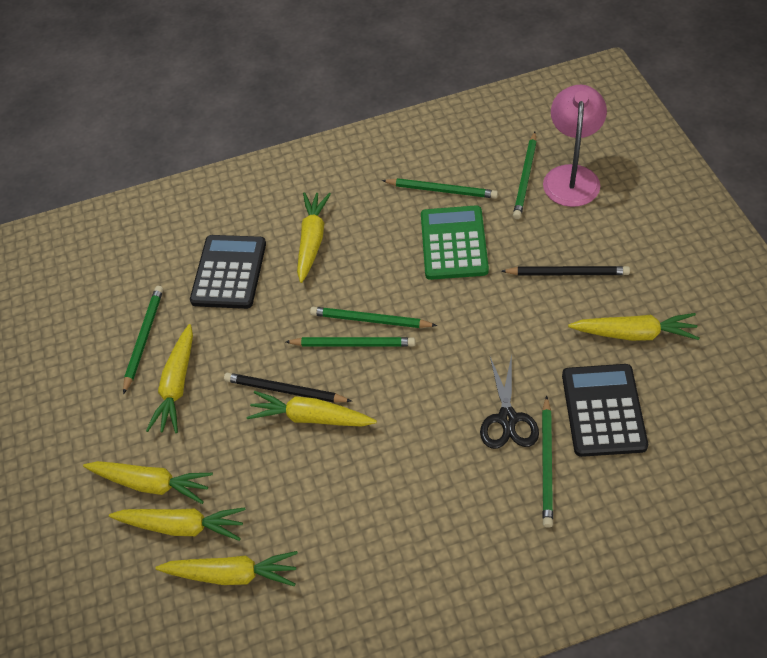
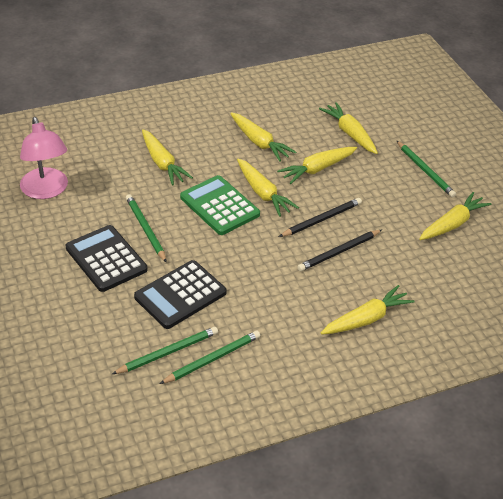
black scissors: 1 -> 0
green pencil: 6 -> 4

